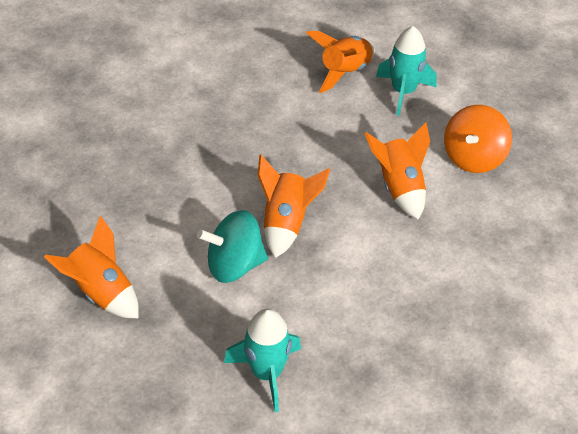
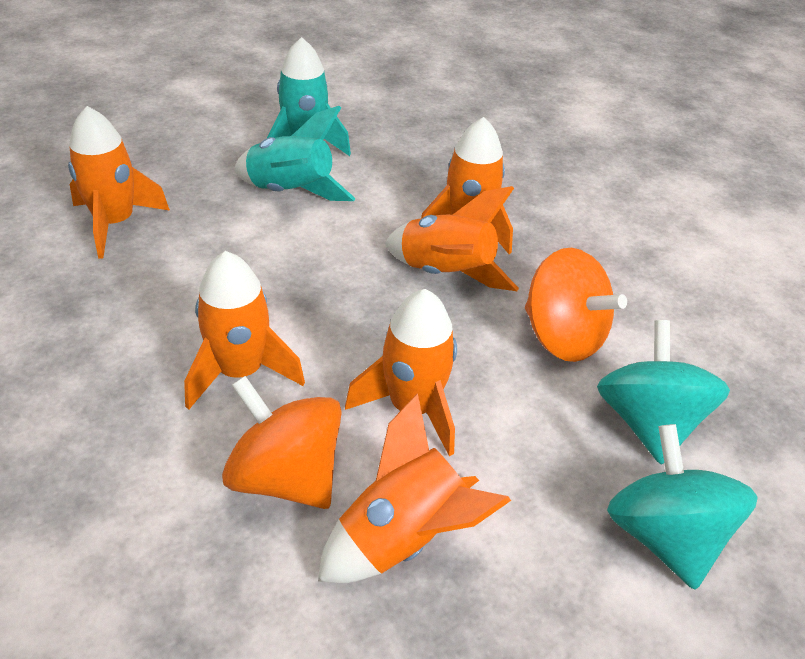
orange rocket: 4 -> 6
orange spinning top: 1 -> 2
turquoise spinning top: 1 -> 2

